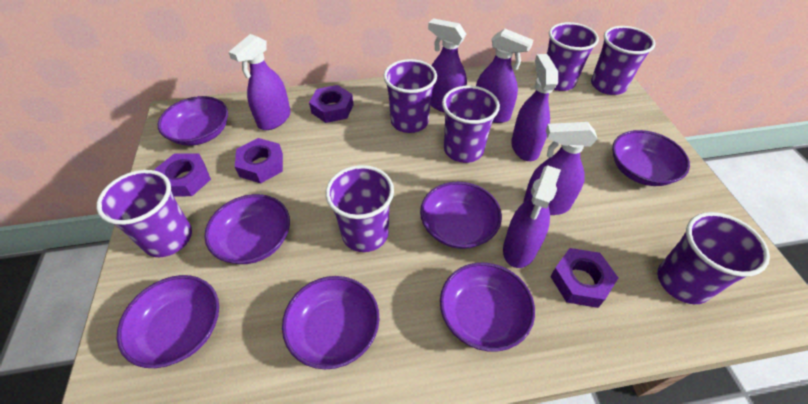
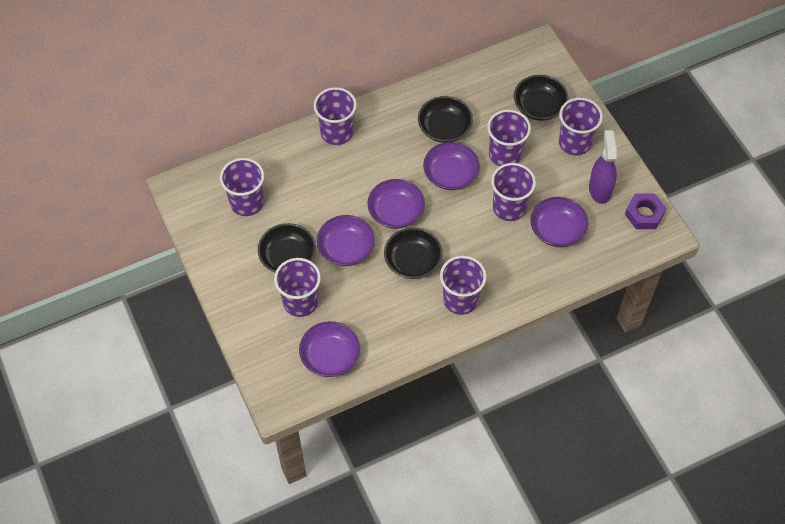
black bowl: 0 -> 4
purple bowl: 7 -> 5
purple nut: 4 -> 1
purple spray bottle: 6 -> 1

